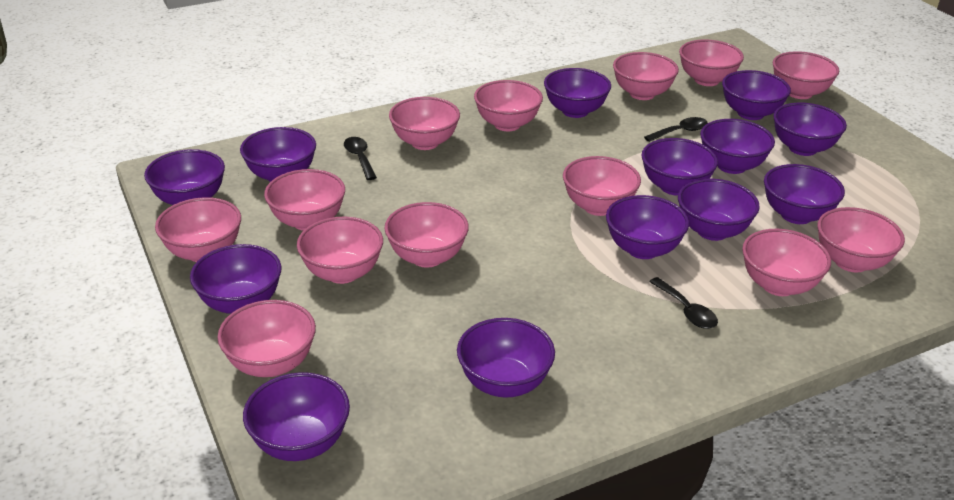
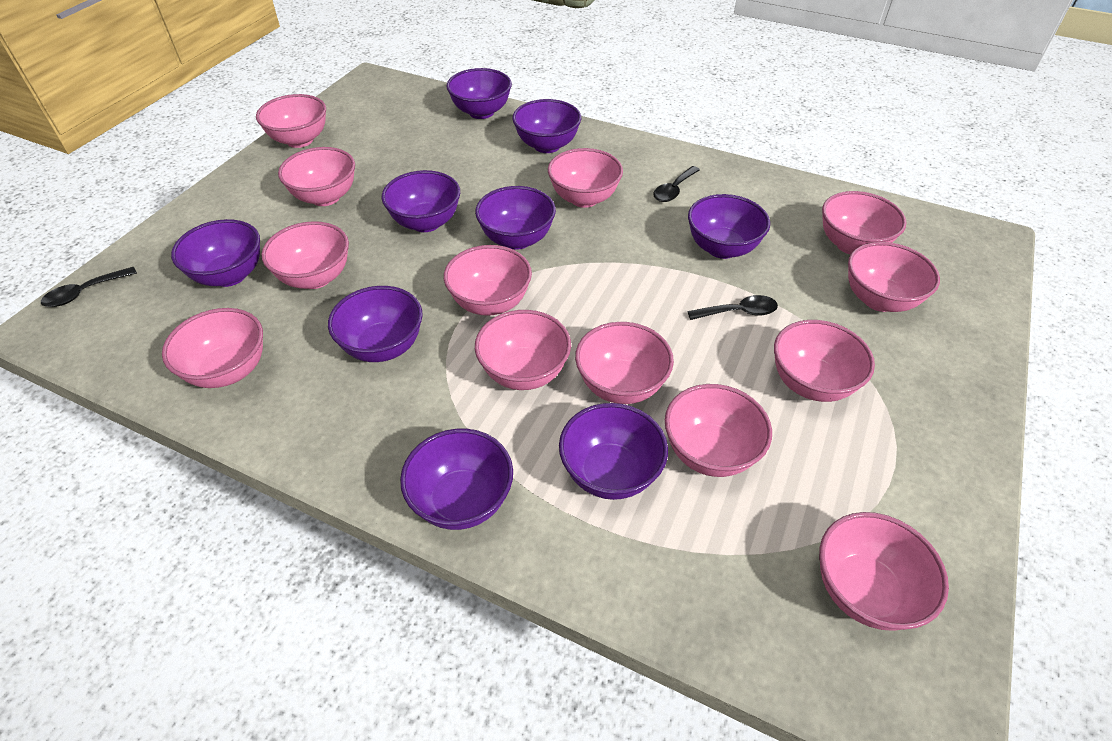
purple bowl: 13 -> 9

